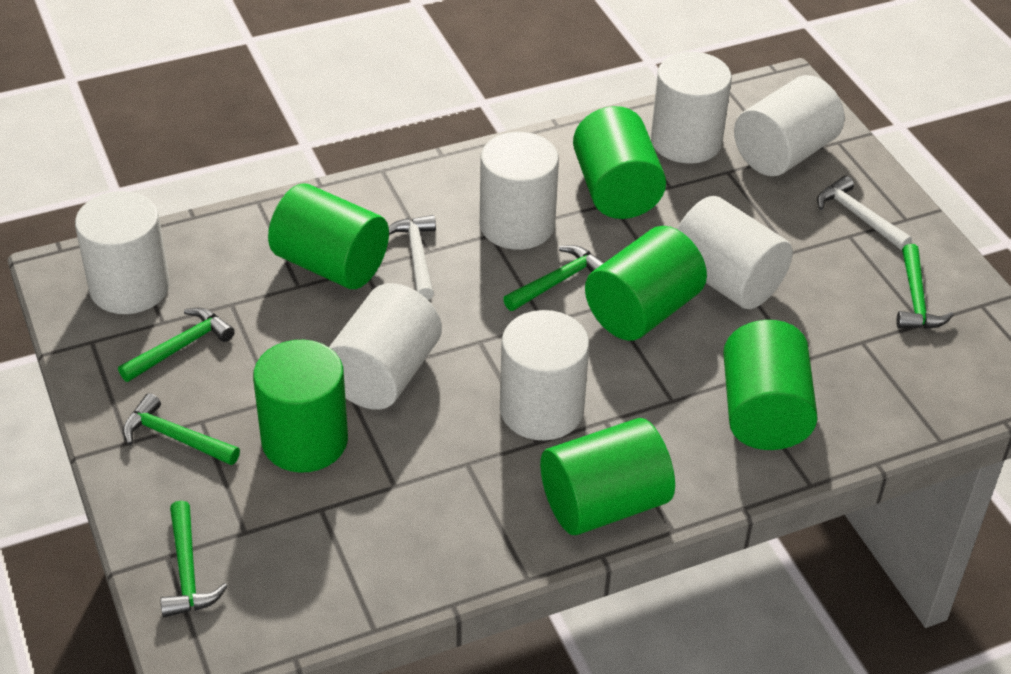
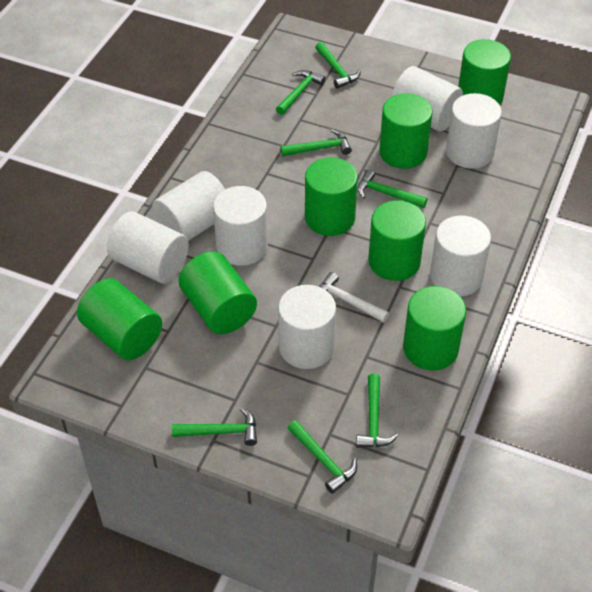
green cylinder: 6 -> 7
green hammer: 5 -> 7
white hammer: 2 -> 1

